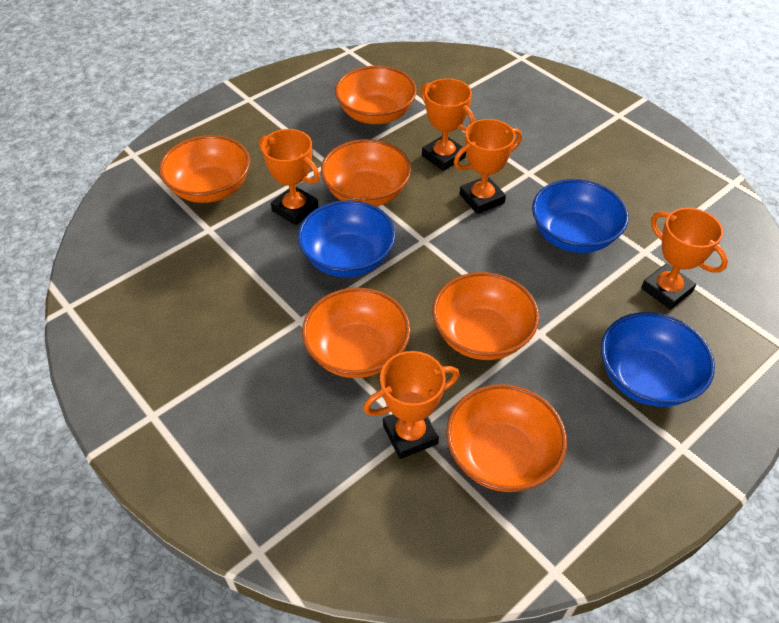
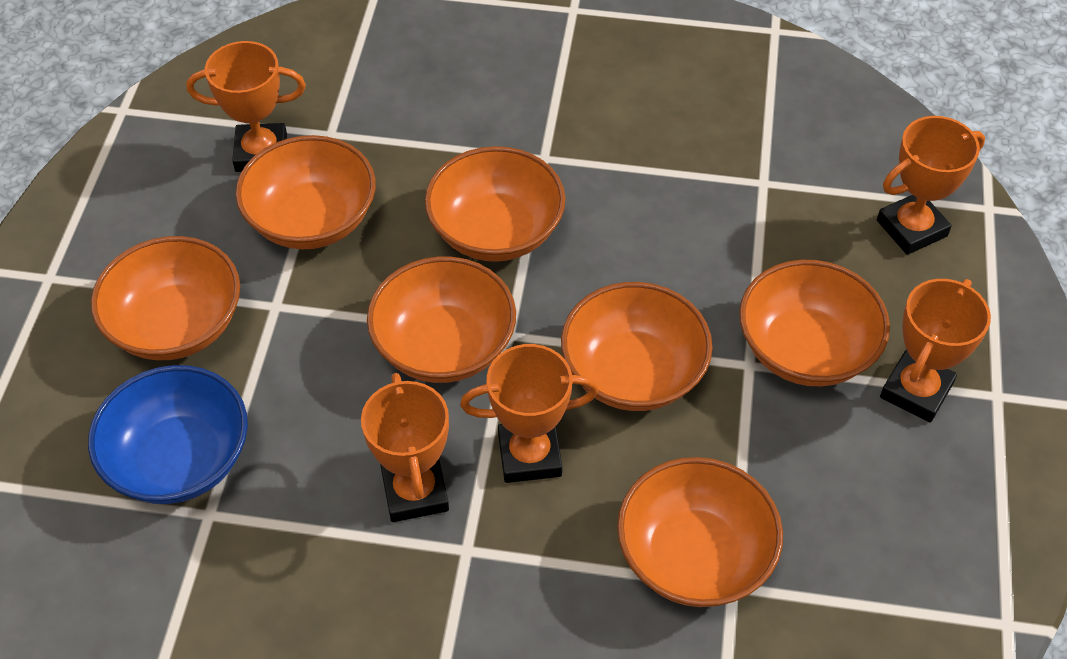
blue bowl: 3 -> 1
orange bowl: 6 -> 7

